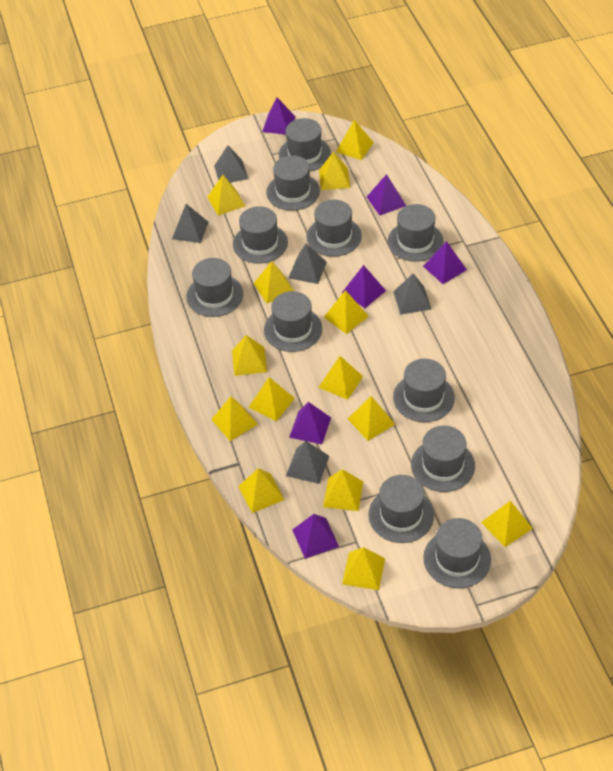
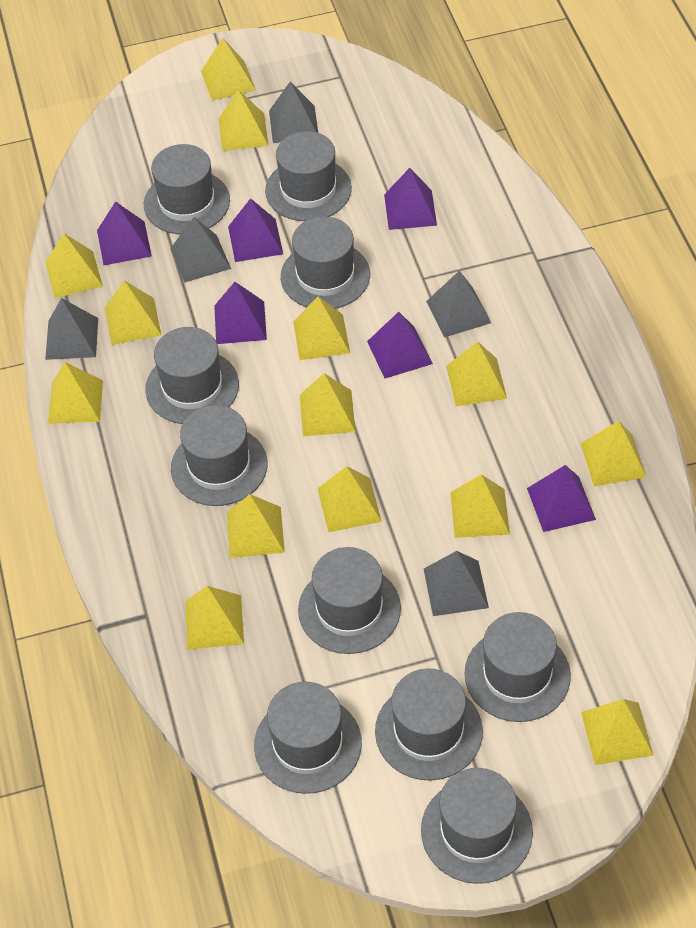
grey hat: 11 -> 10

